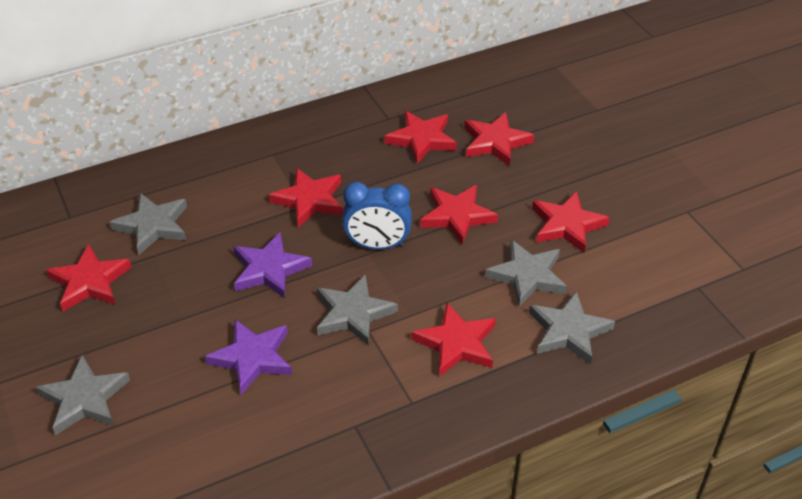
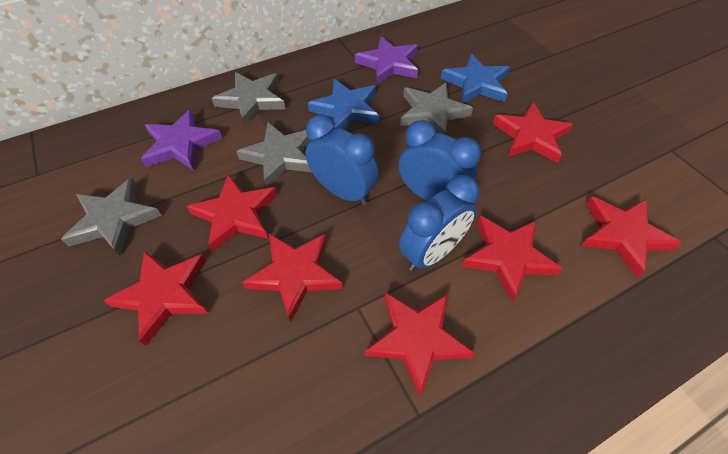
blue clock: 1 -> 3
blue star: 0 -> 2
grey star: 5 -> 4

